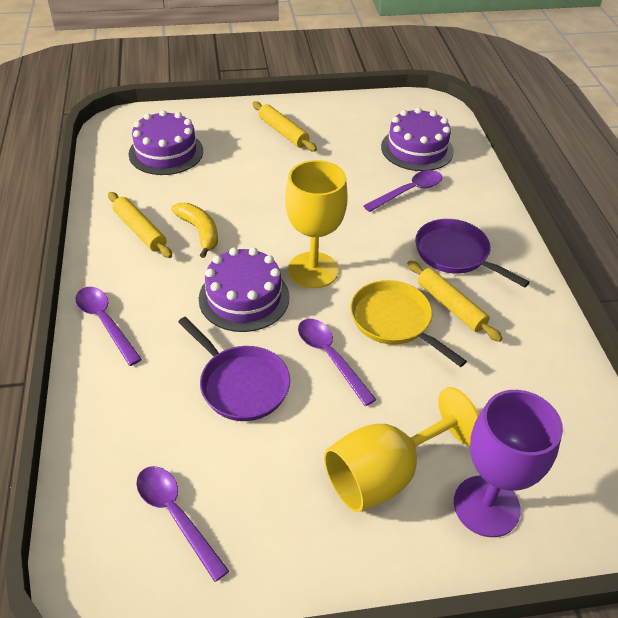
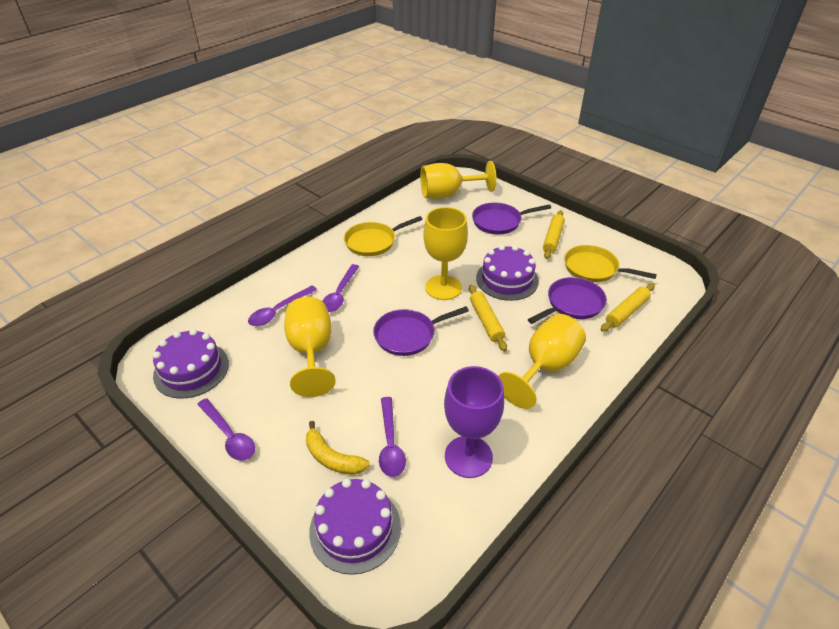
purple pan: 2 -> 3
yellow goblet: 2 -> 4
yellow pan: 1 -> 2

